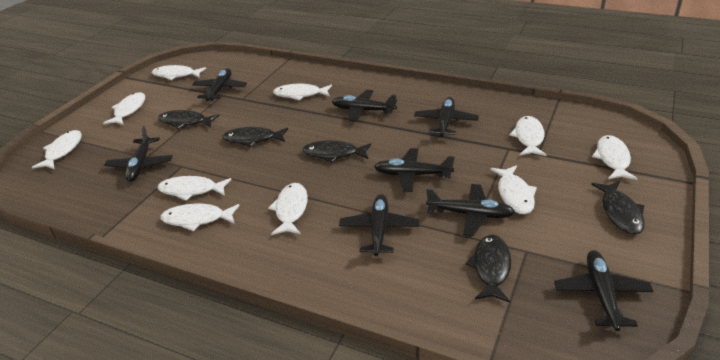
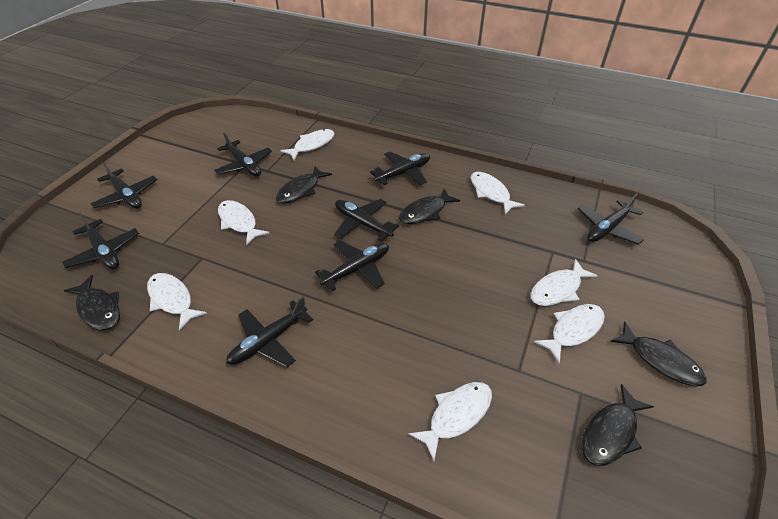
white fish: 10 -> 7

